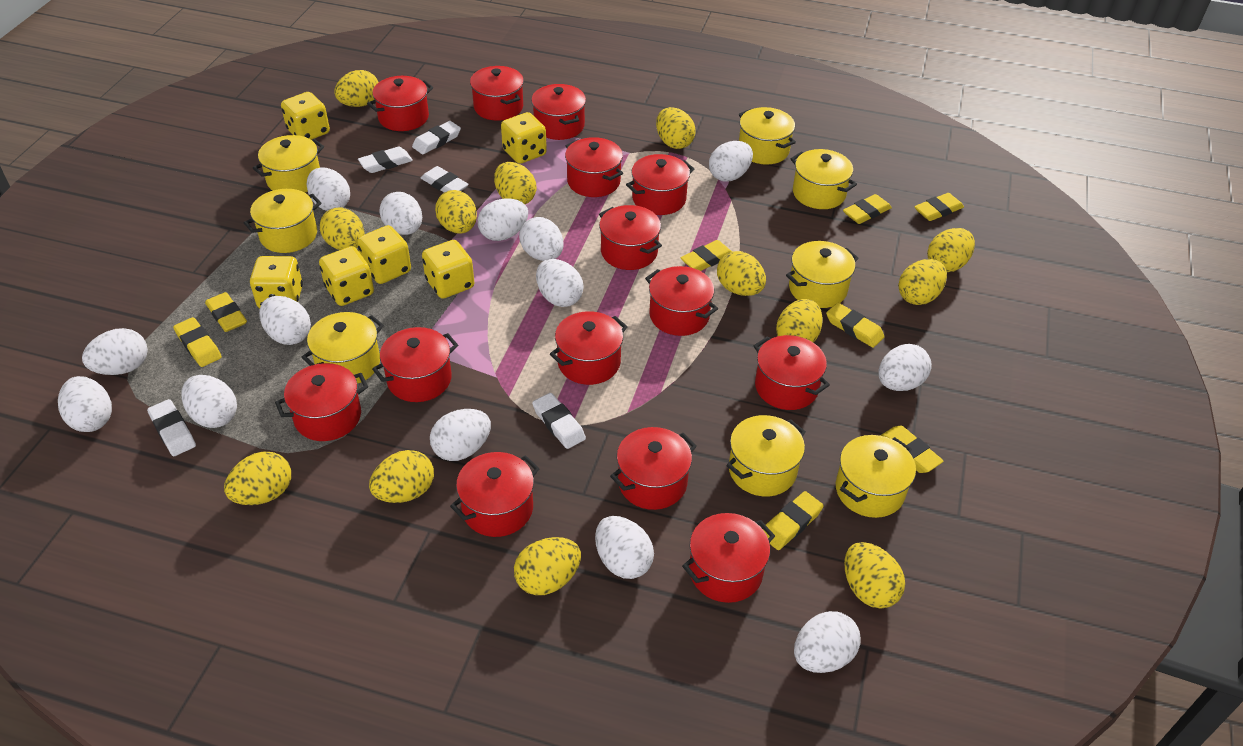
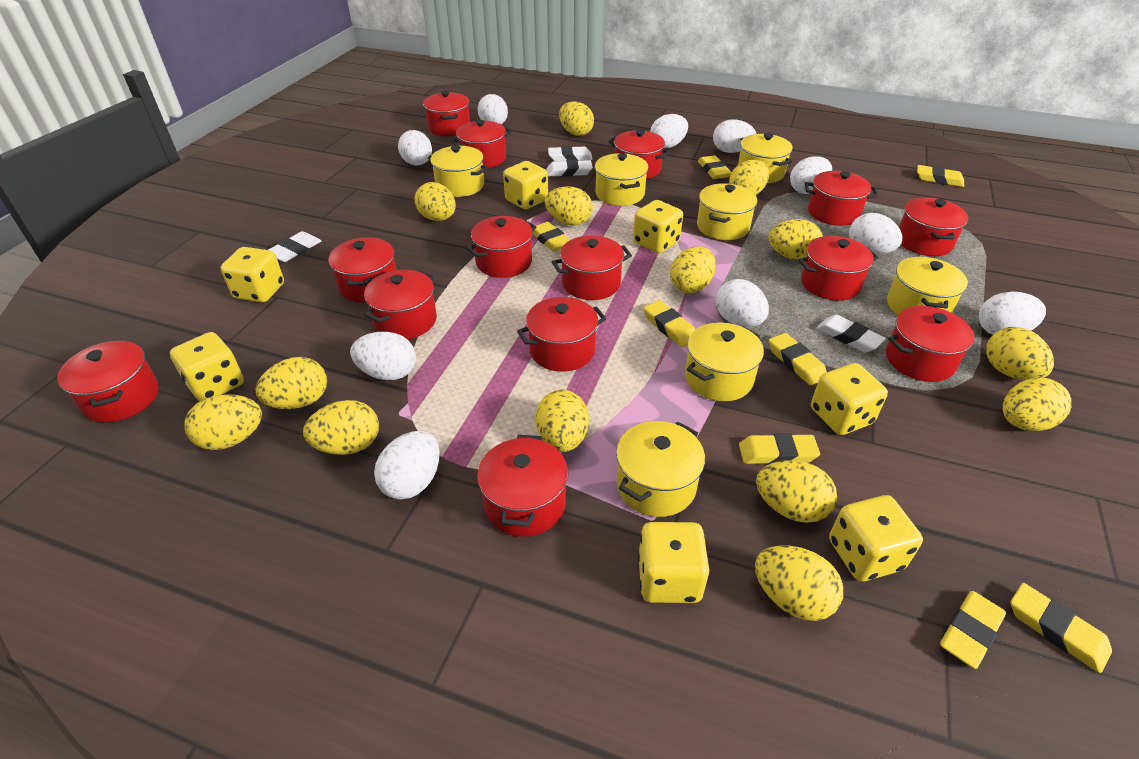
white egg: 14 -> 10
white eraser: 5 -> 4
yellow dice: 6 -> 7
yellow egg: 13 -> 14
yellow pot: 8 -> 7

